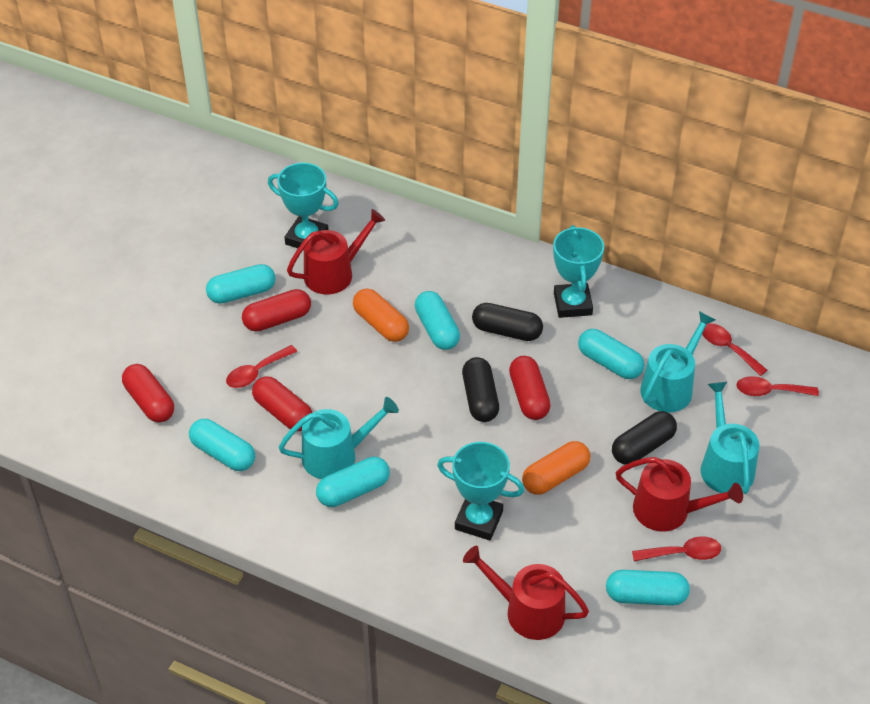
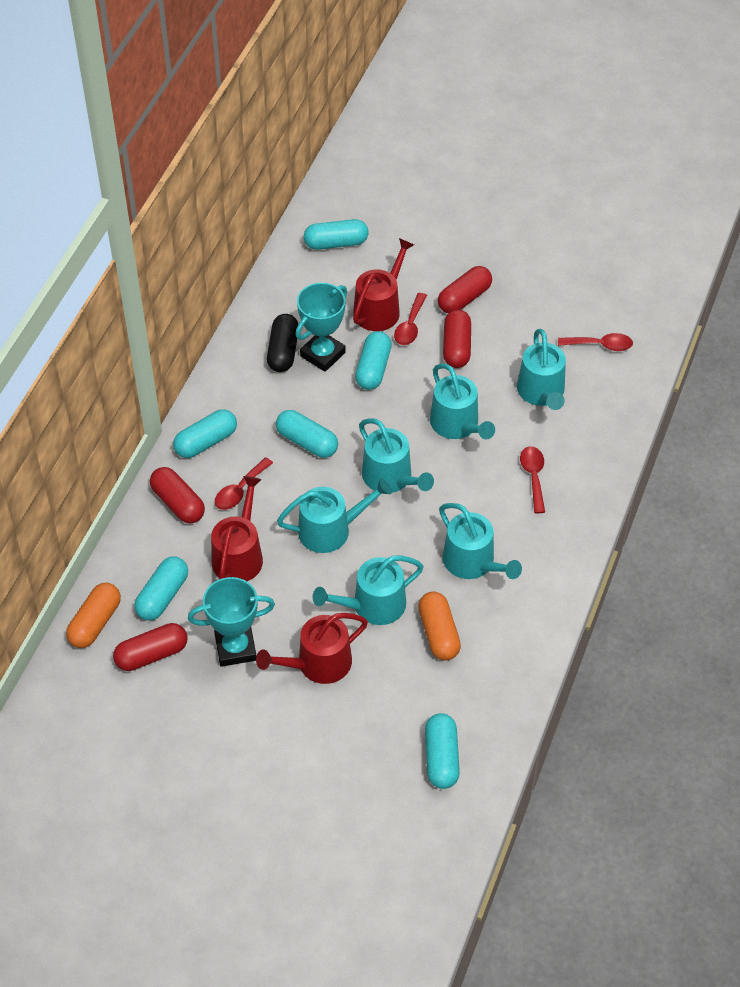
black capsule: 3 -> 1
turquoise trophy: 3 -> 2
turquoise watering can: 3 -> 6

